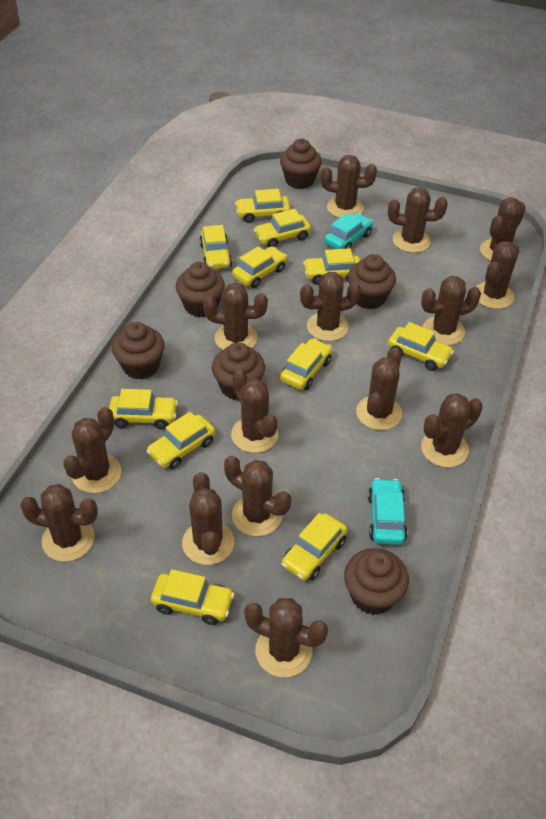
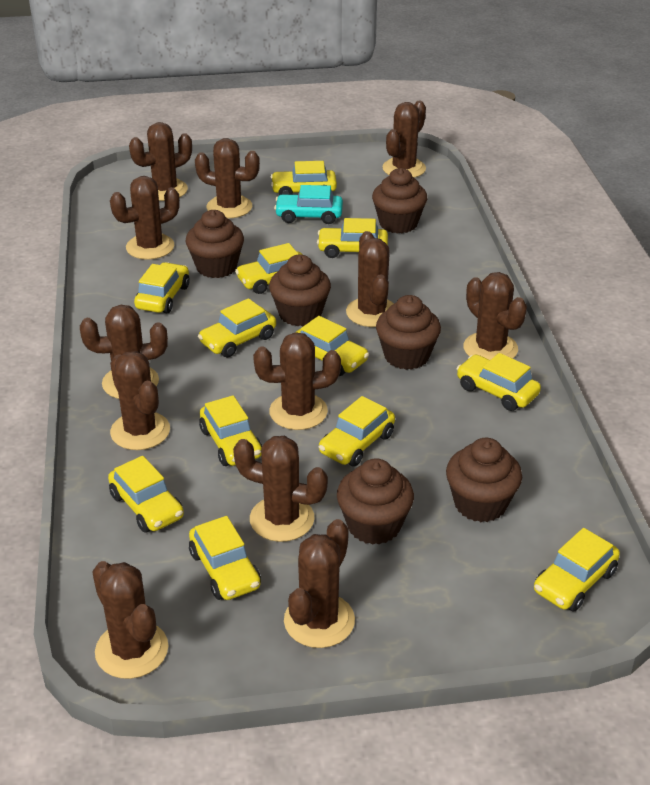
brown cactus: 15 -> 12
turquoise car: 2 -> 1
yellow car: 11 -> 12

